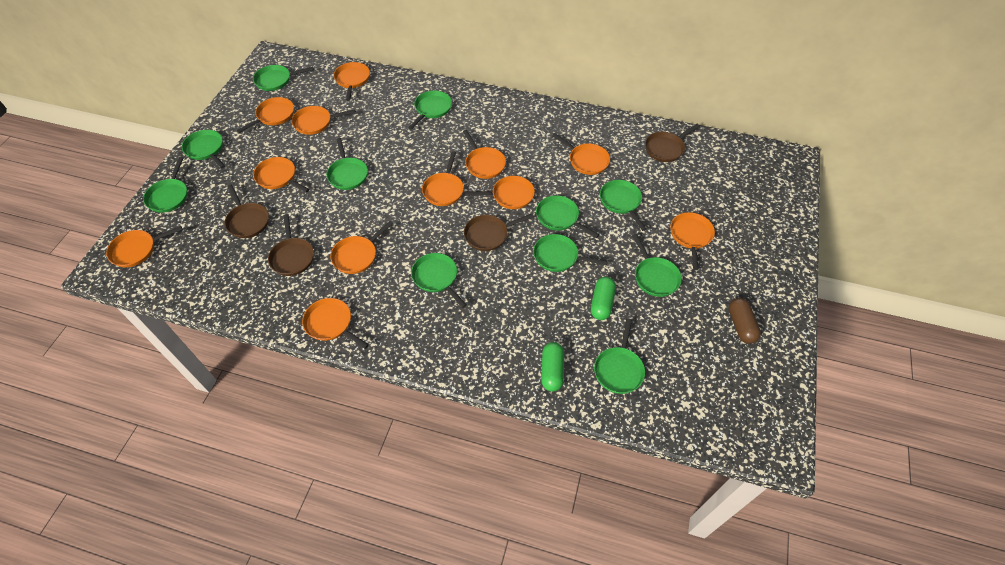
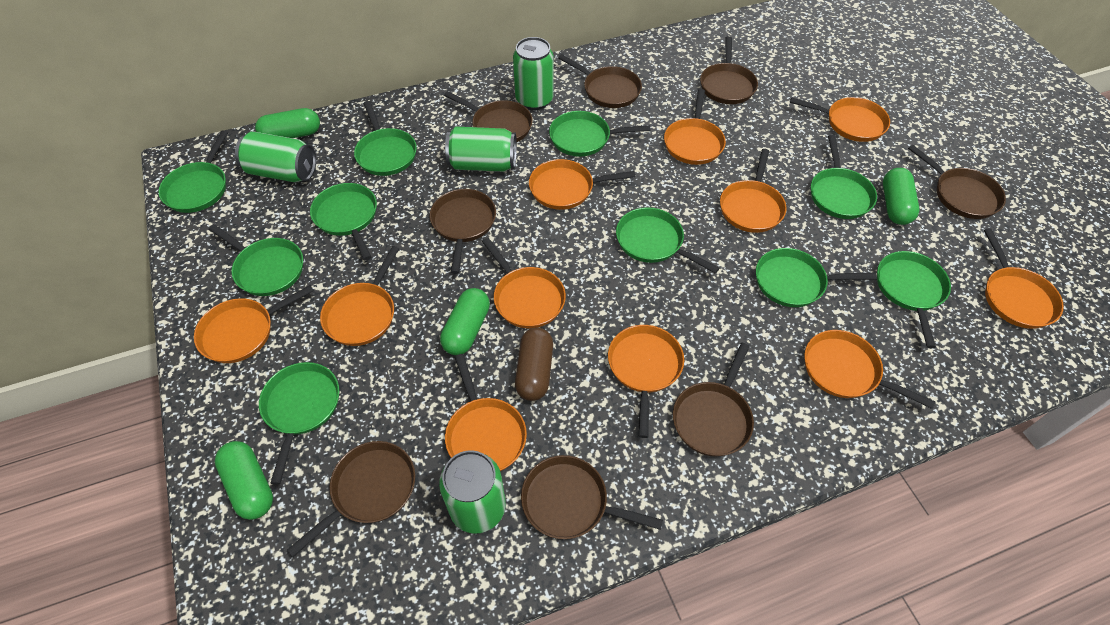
brown pan: 4 -> 8
green can: 0 -> 4
green capsule: 2 -> 4
green pan: 11 -> 10
orange pan: 12 -> 11

